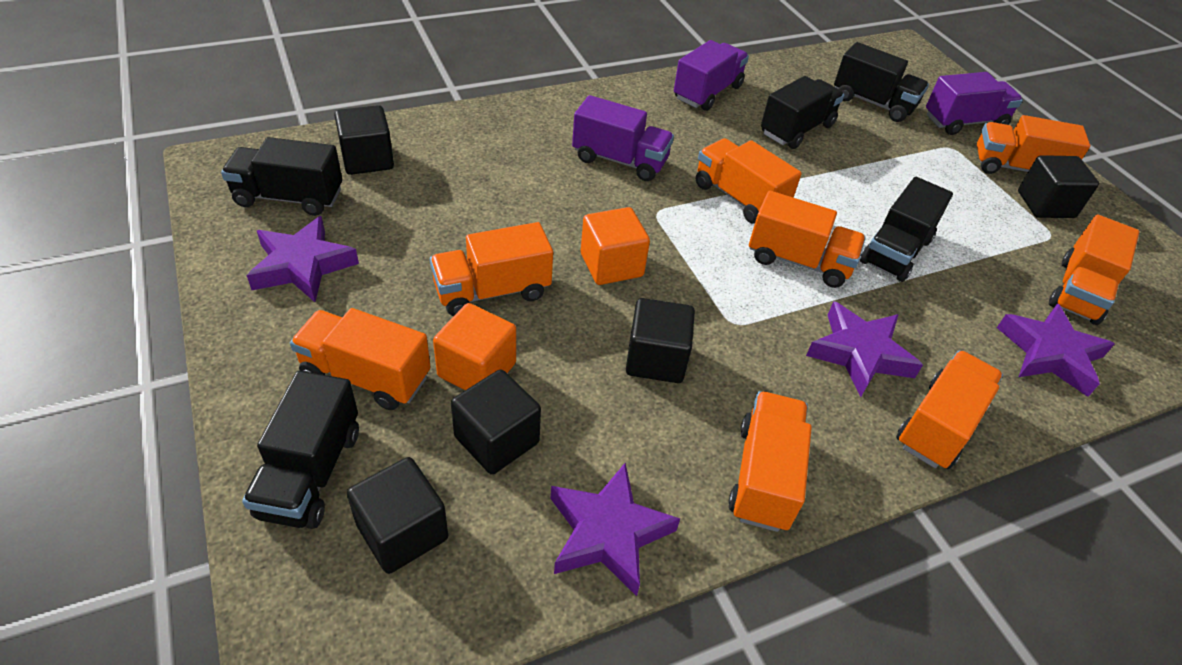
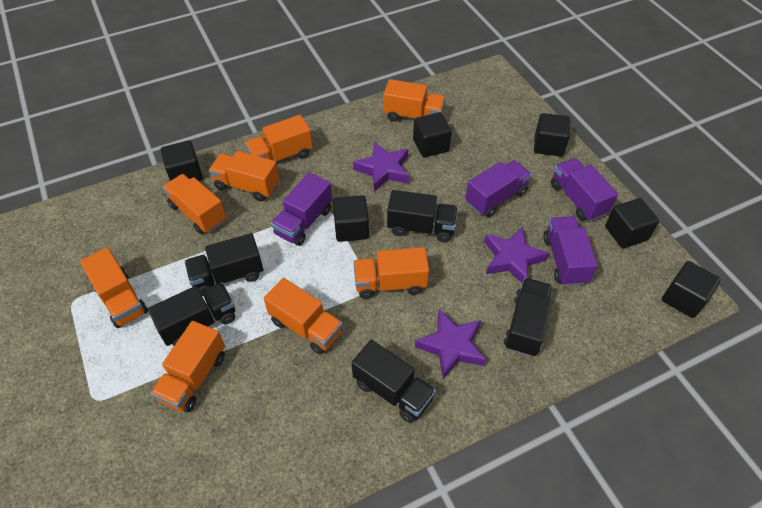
black cube: 5 -> 6
orange cube: 2 -> 0
purple star: 4 -> 3
purple truck: 3 -> 4

